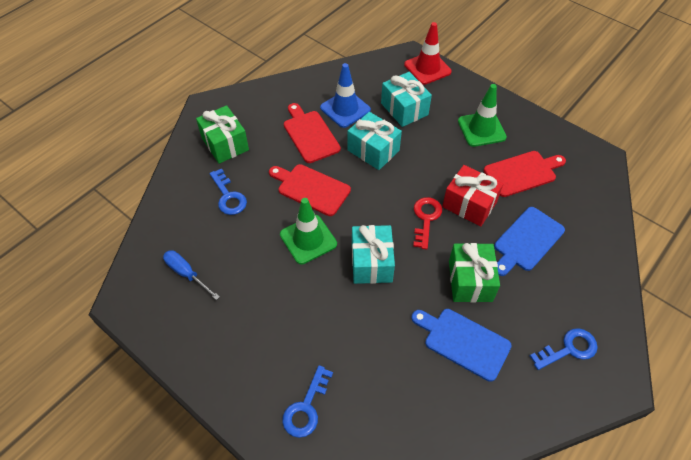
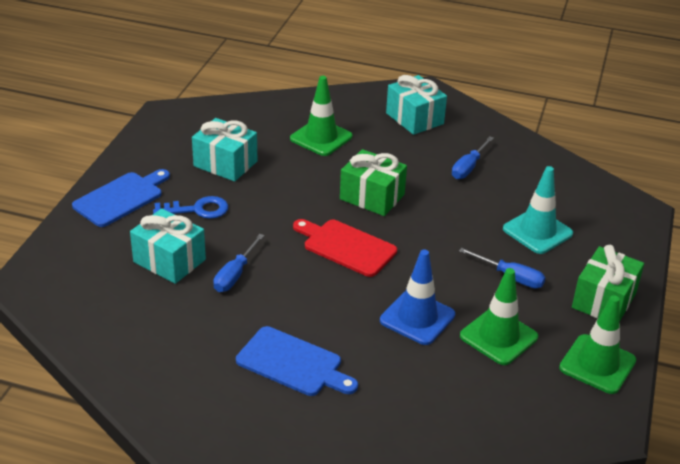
blue key: 3 -> 1
blue screwdriver: 1 -> 3
green traffic cone: 2 -> 3
red cutting board: 3 -> 1
red gift: 1 -> 0
red key: 1 -> 0
red traffic cone: 1 -> 0
turquoise traffic cone: 0 -> 1

